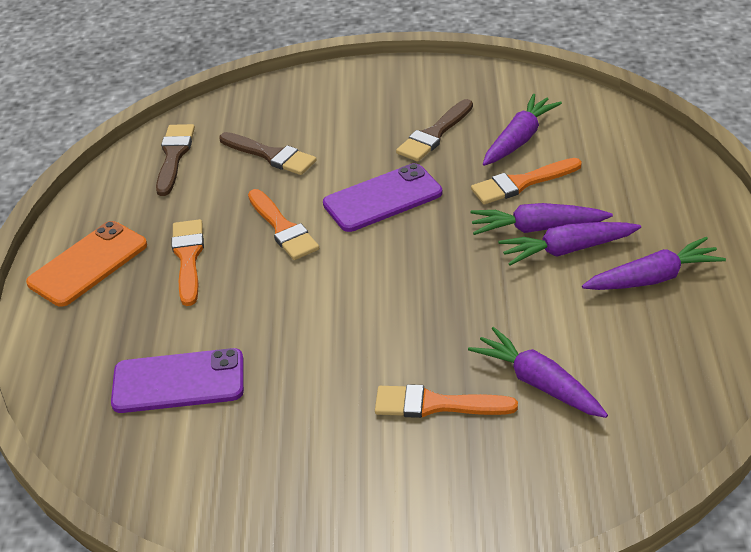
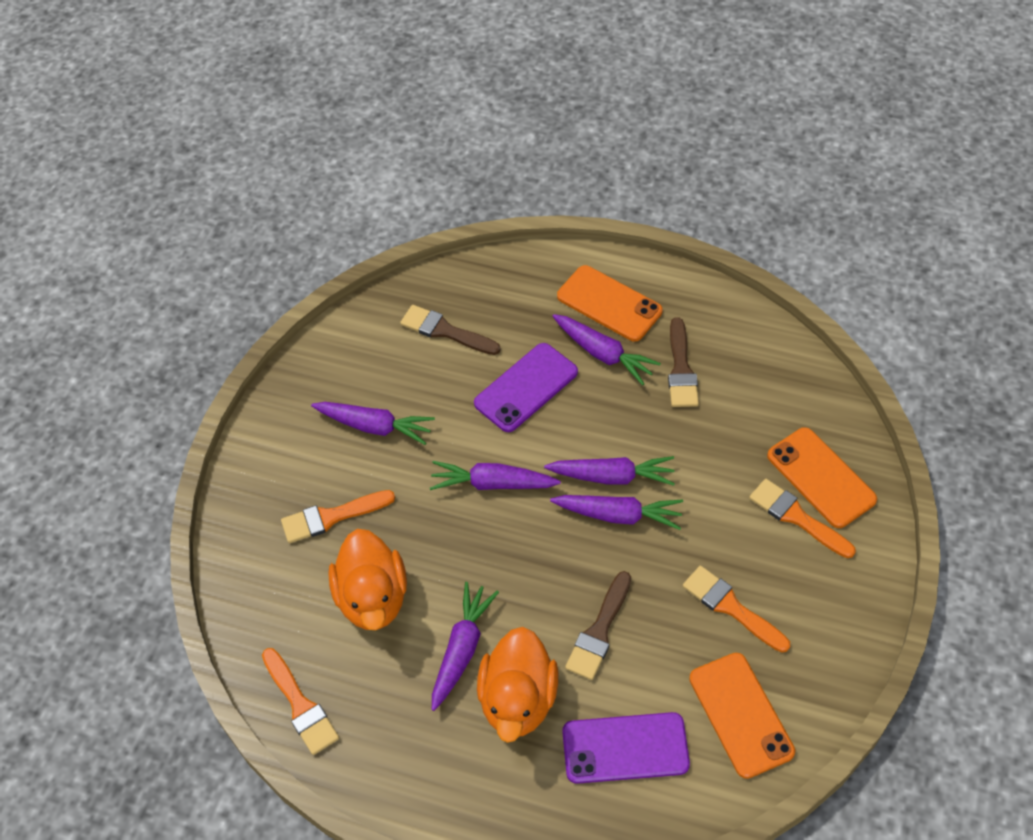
orange duck: 0 -> 2
orange phone: 1 -> 3
purple carrot: 5 -> 6

